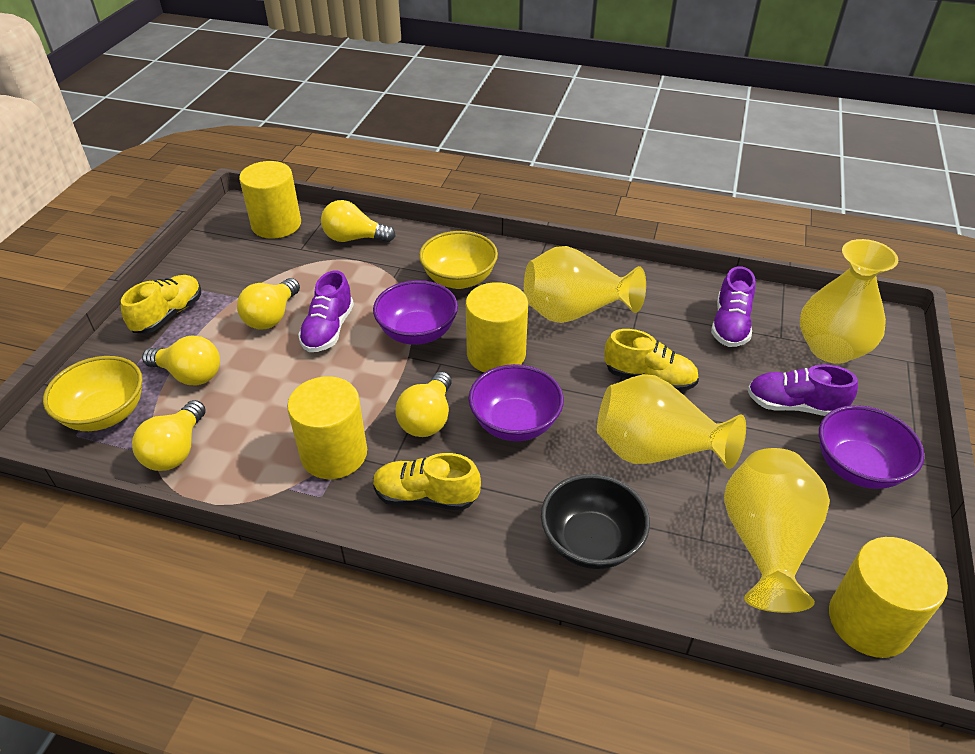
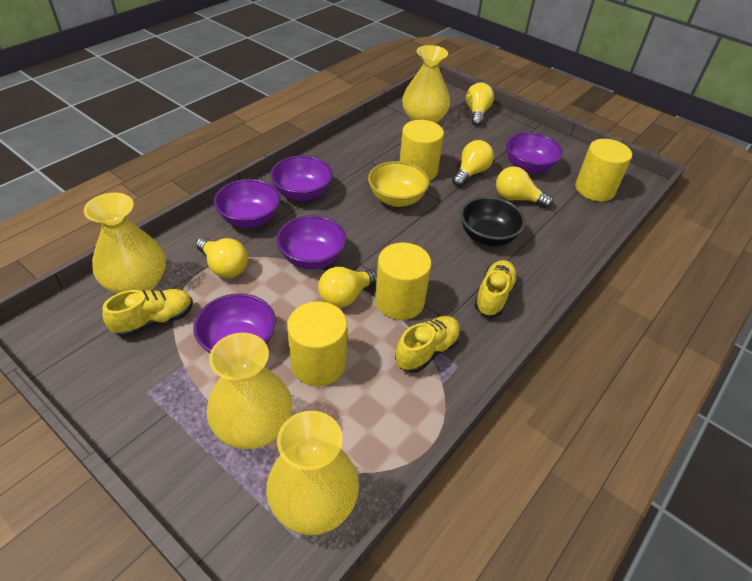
purple bowl: 3 -> 5
purple shoe: 3 -> 0
yellow bowl: 2 -> 1

